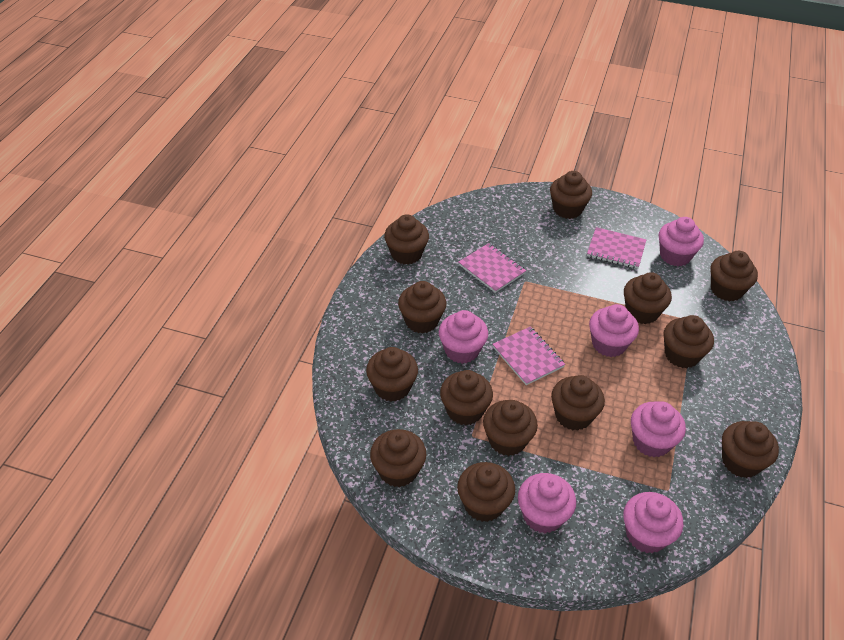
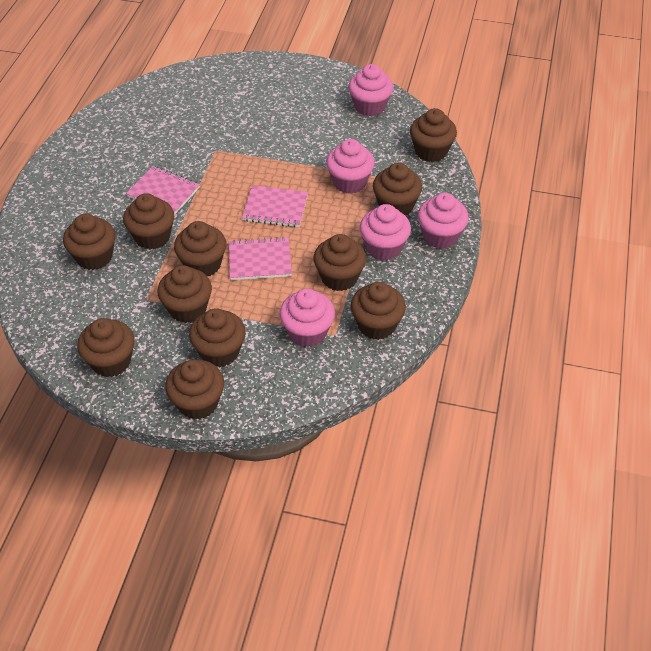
brown cupcake: 13 -> 11
pink cupcake: 6 -> 5

